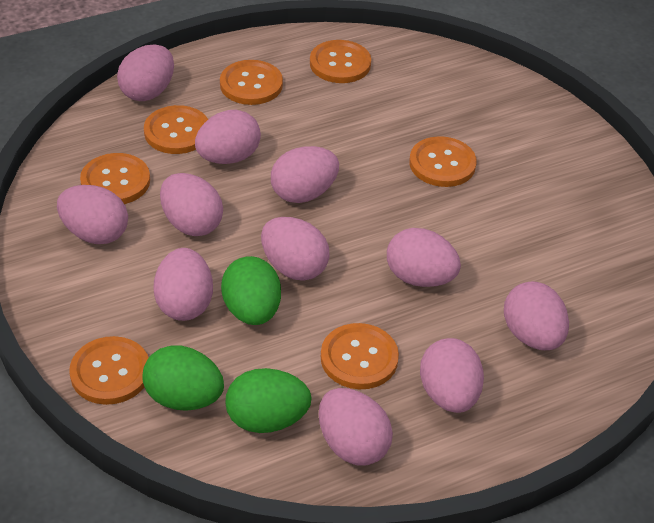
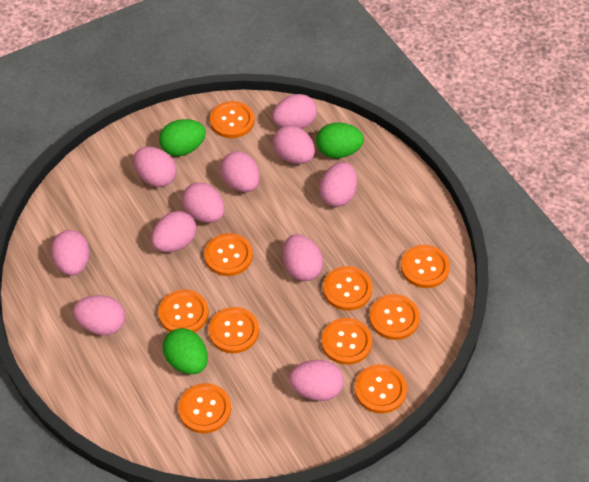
orange button: 7 -> 10

